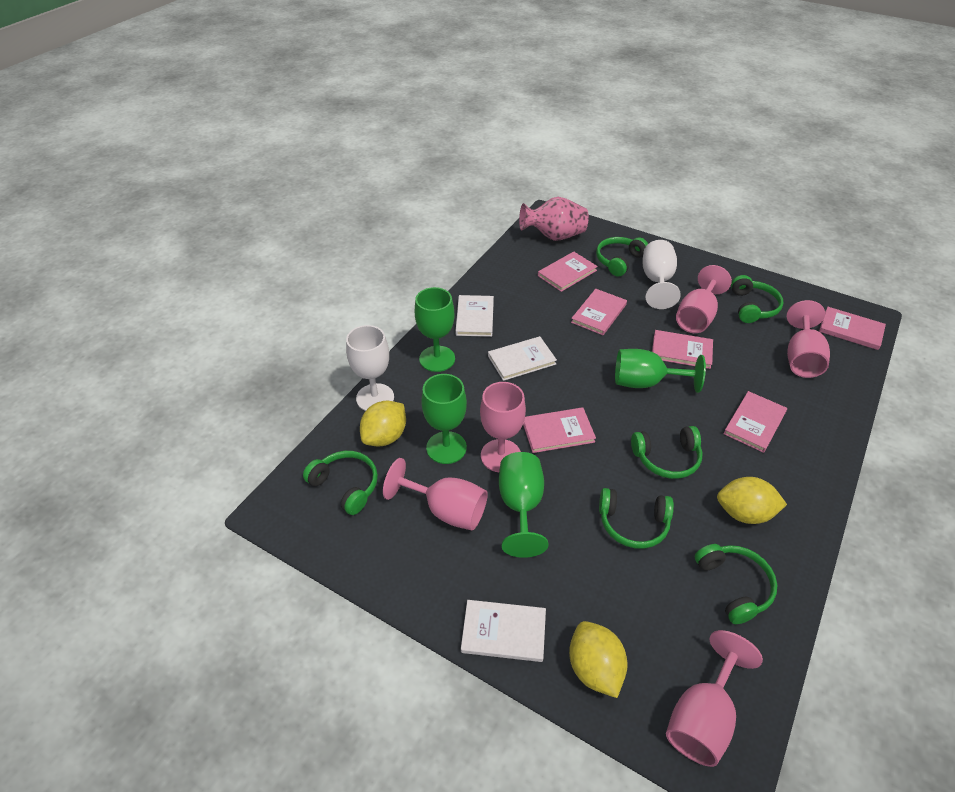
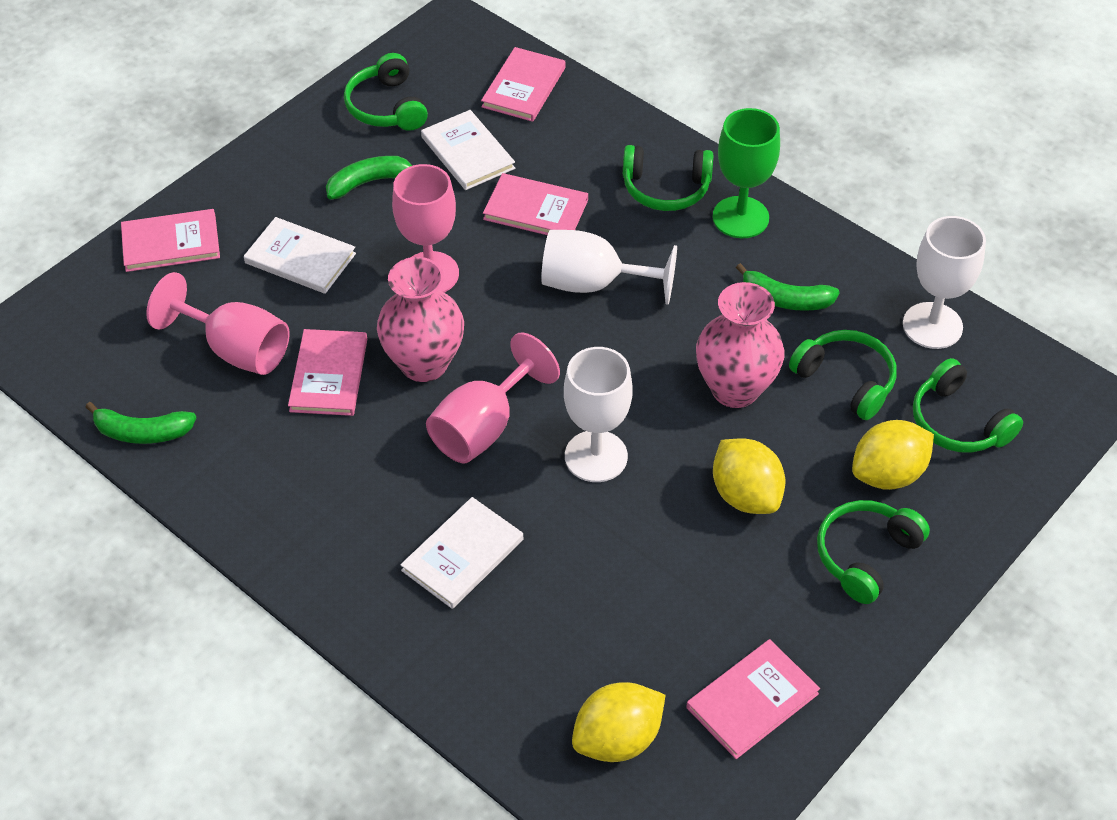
green banana: 0 -> 3
green goblet: 4 -> 1
green headphones: 6 -> 5
pink book: 6 -> 5
pink goblet: 5 -> 3
pink vase: 1 -> 2
white goblet: 2 -> 3

